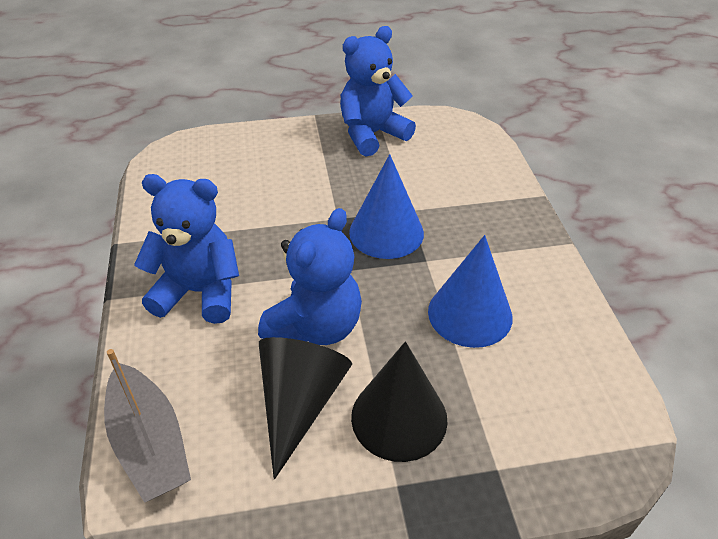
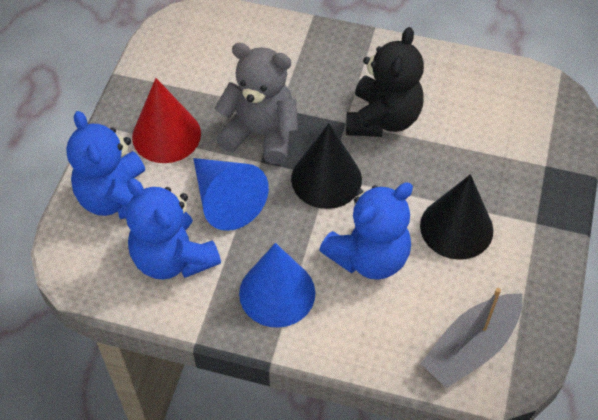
black teddy bear: 0 -> 1
grey teddy bear: 0 -> 1
red cone: 0 -> 1

